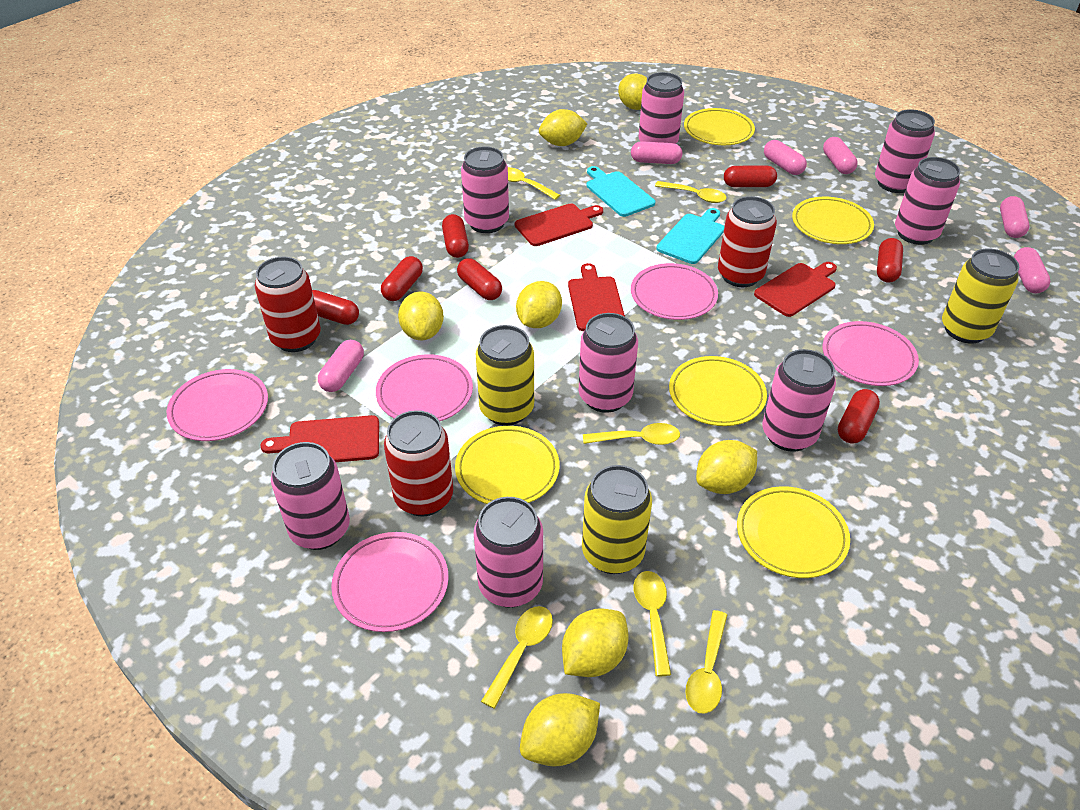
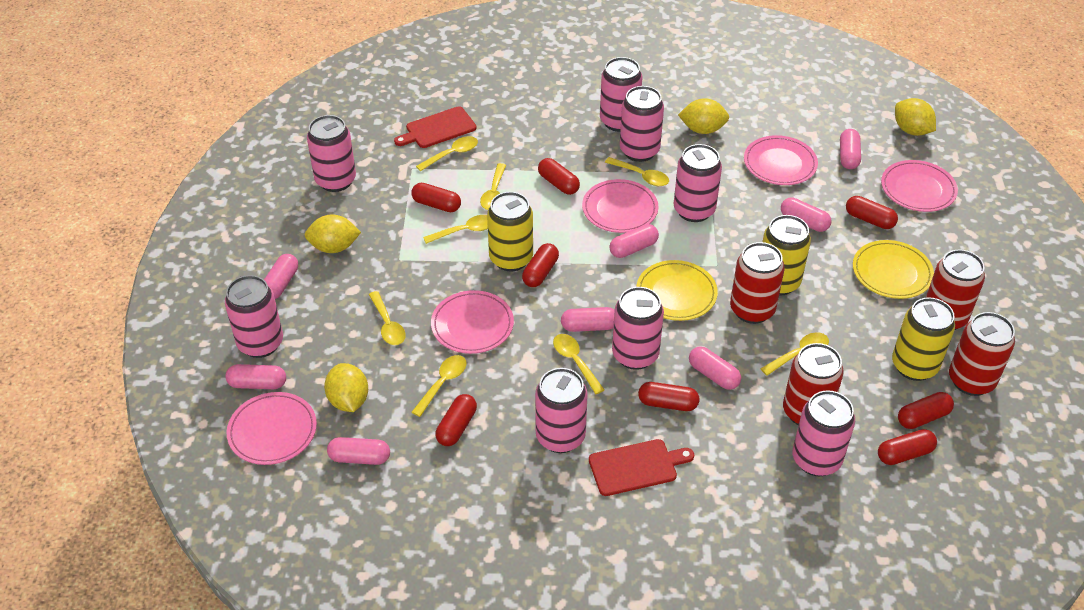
pink capsule: 6 -> 8
red can: 3 -> 4
red capsule: 7 -> 8
red cutting board: 4 -> 2
turquoise cutting board: 2 -> 0
yellow lemon: 7 -> 4
yellow plate: 5 -> 2
yellow spoon: 6 -> 8

